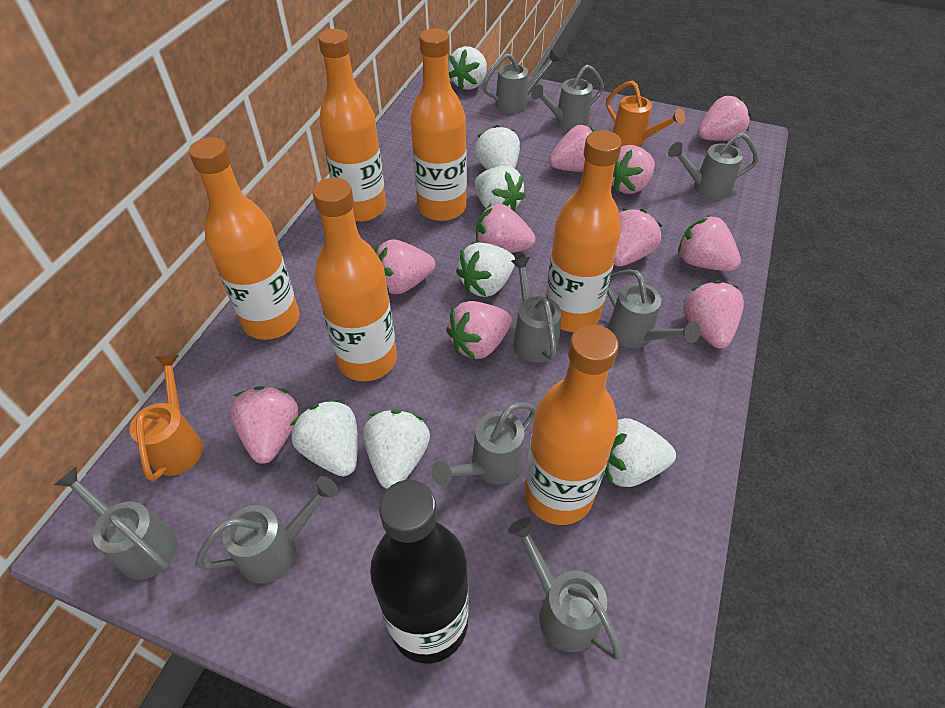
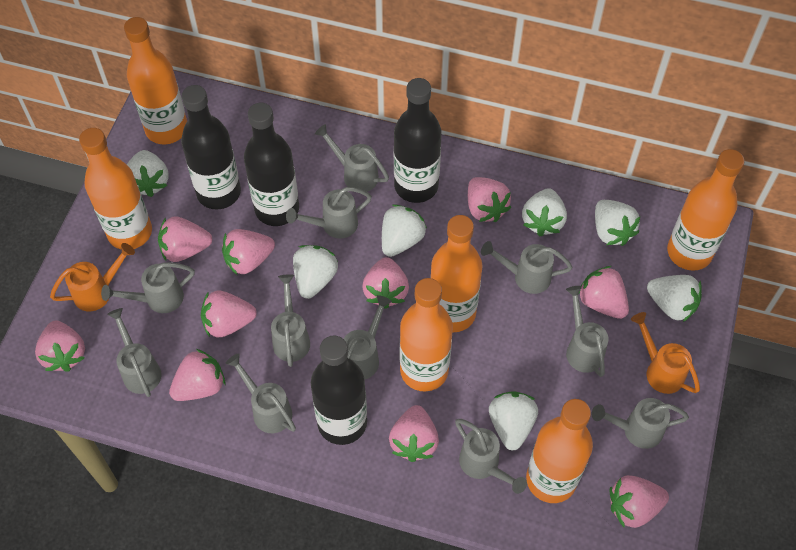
black bottle: 1 -> 4
grey watering can: 9 -> 11

